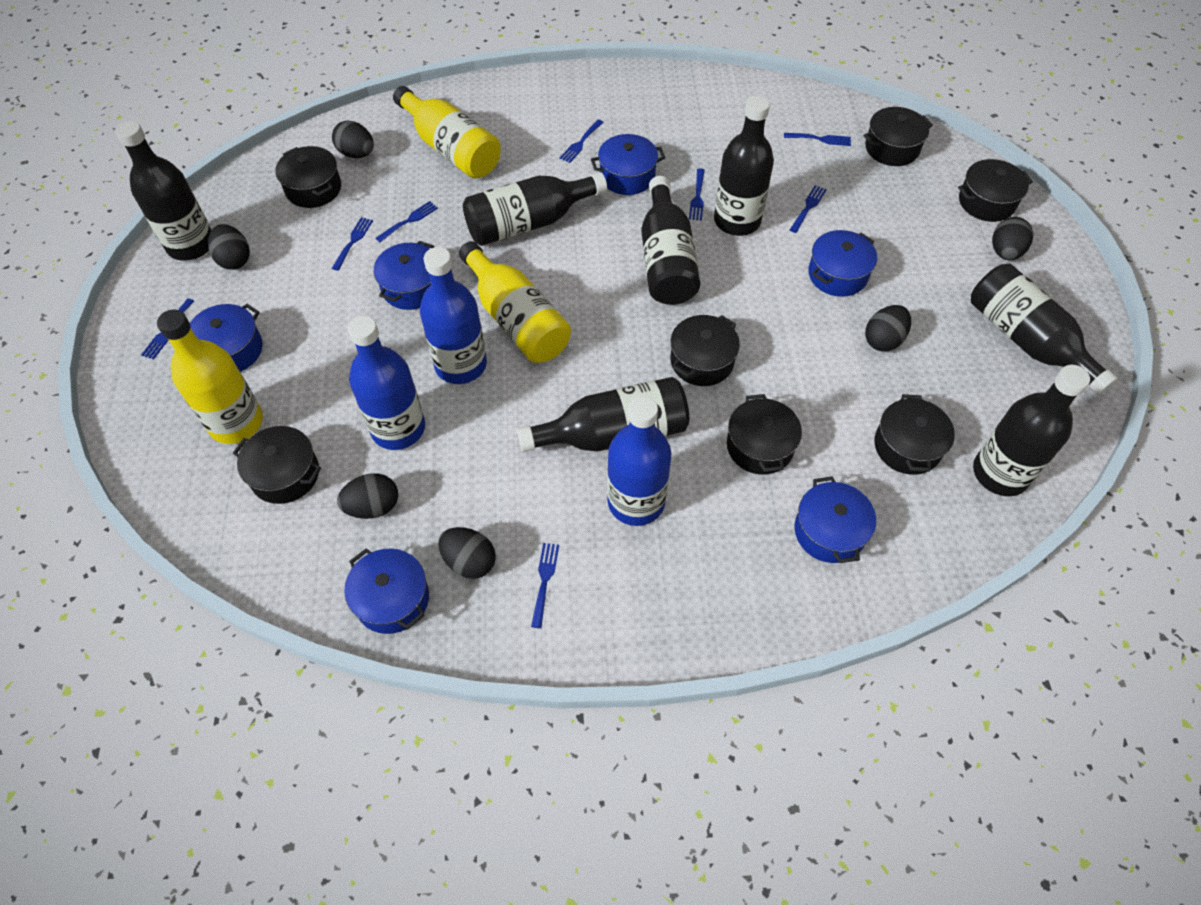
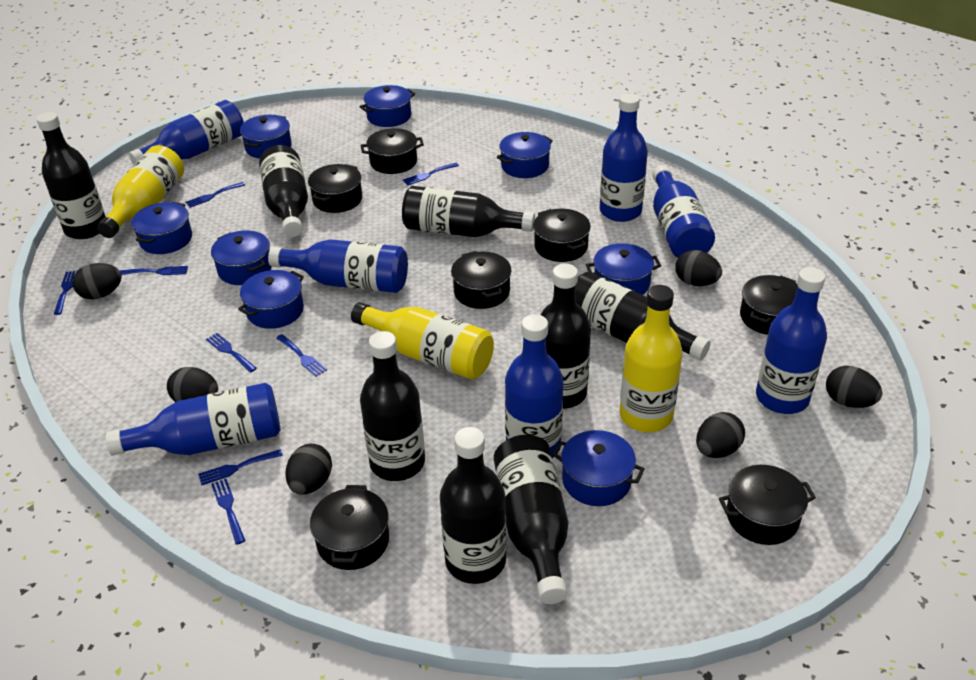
black bottle: 7 -> 8
blue bottle: 3 -> 7
blue pot: 6 -> 8

